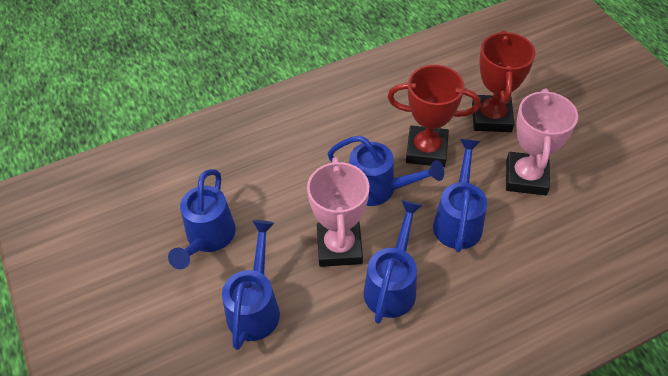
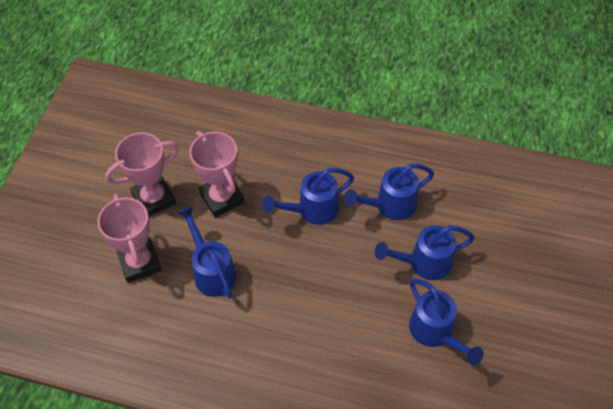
pink trophy: 2 -> 3
red trophy: 2 -> 0

